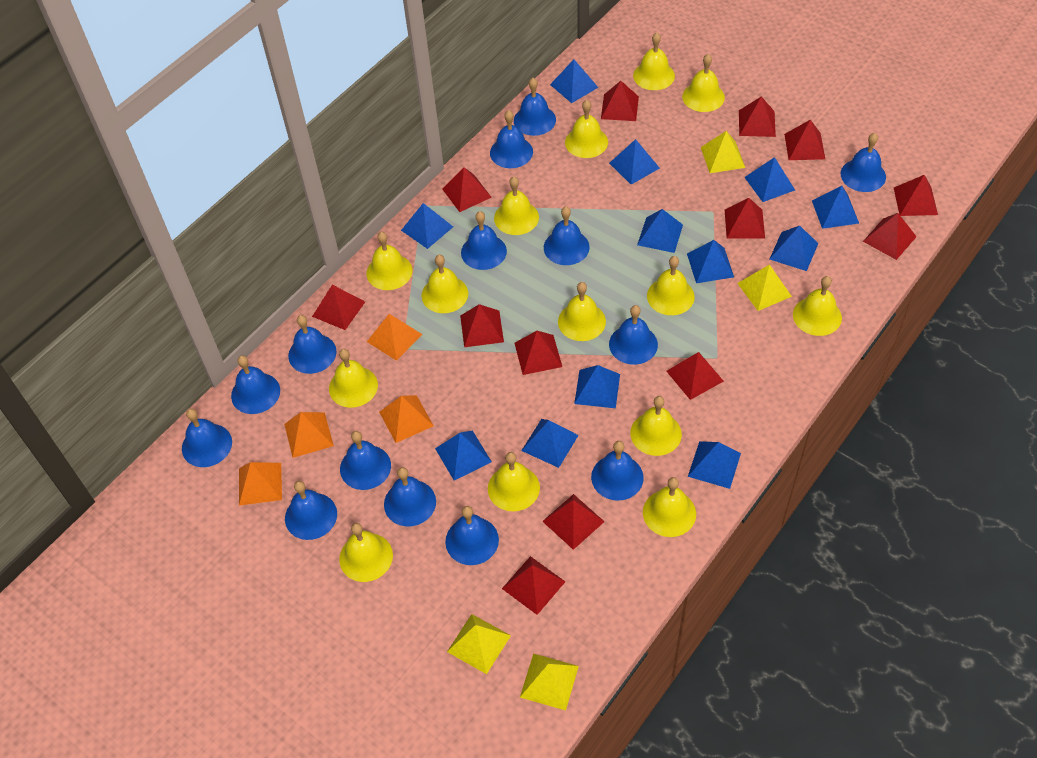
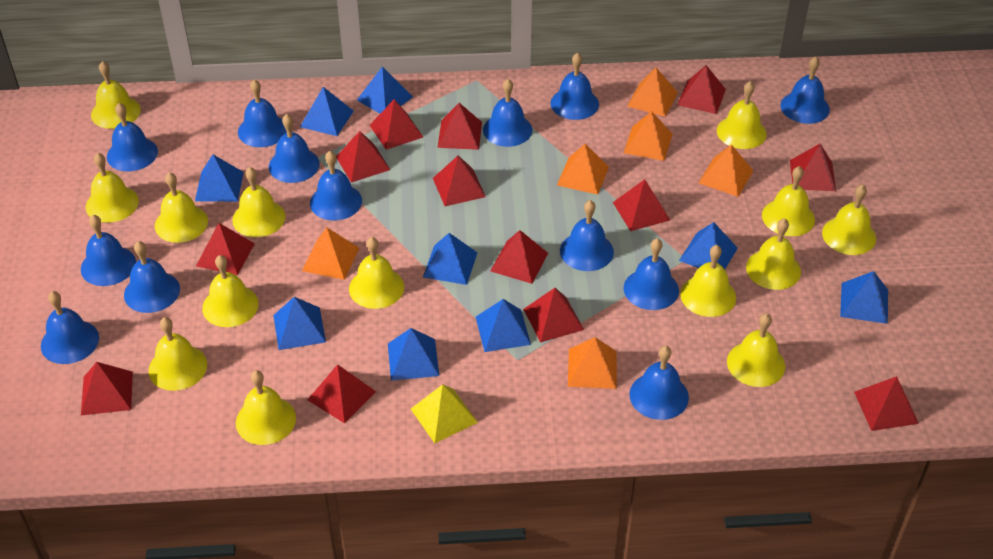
blue bell: 14 -> 13
blue pyramid: 12 -> 9
orange pyramid: 4 -> 6
yellow pyramid: 4 -> 1

